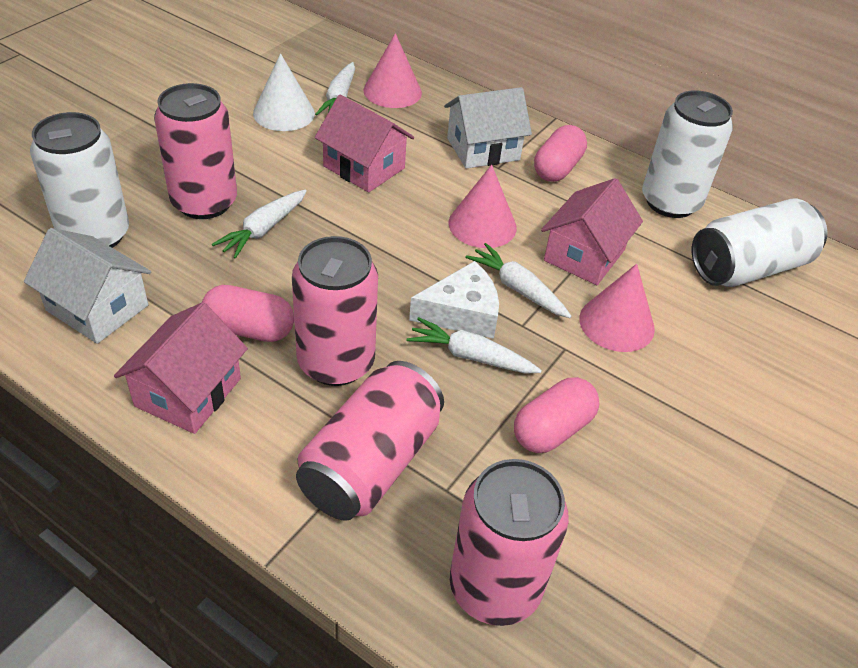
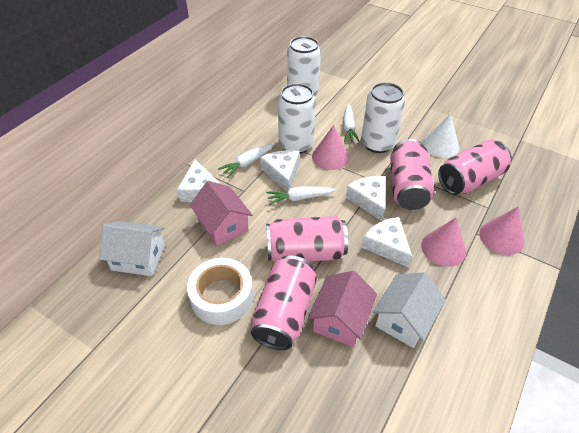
pink capsule: 3 -> 0
pink house: 3 -> 2
white carrot: 4 -> 3
white cheese: 1 -> 4
white tape: 0 -> 1

